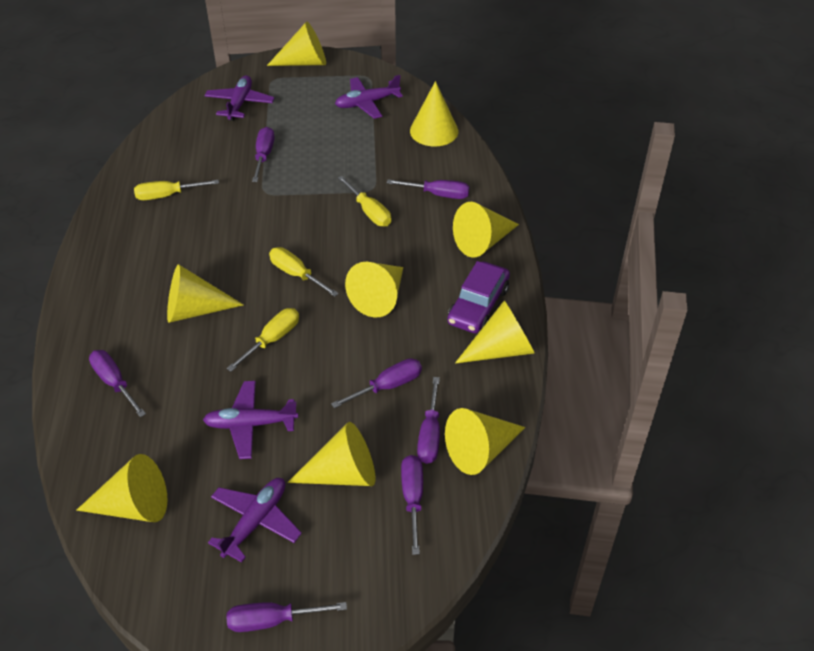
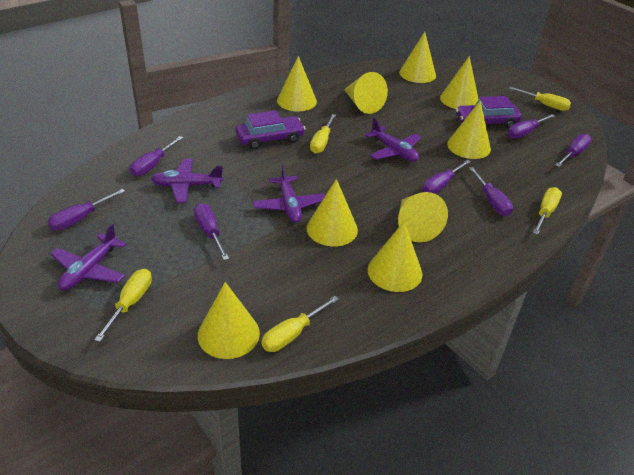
purple car: 1 -> 2
yellow screwdriver: 4 -> 5

